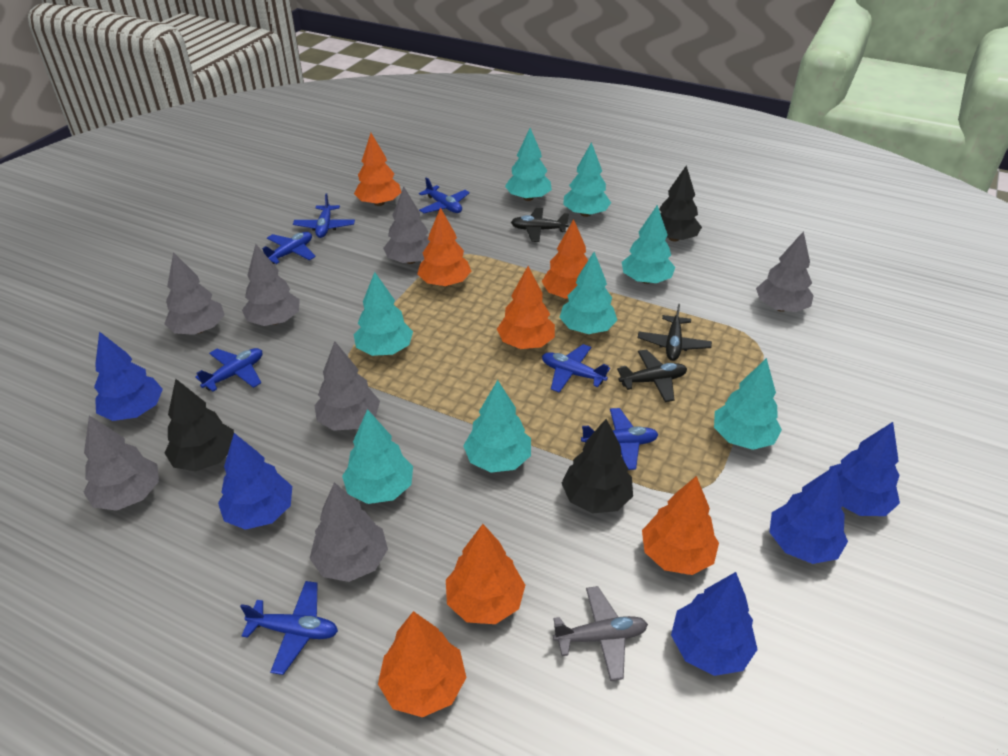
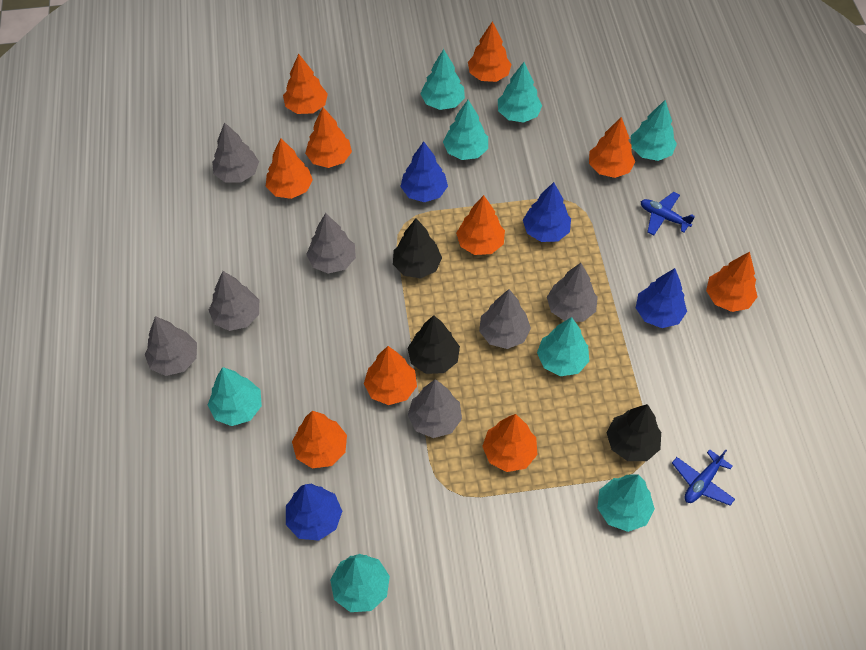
black plane: 3 -> 0
blue plane: 7 -> 2
blue tree: 5 -> 4
grey plane: 1 -> 0
orange tree: 7 -> 10

